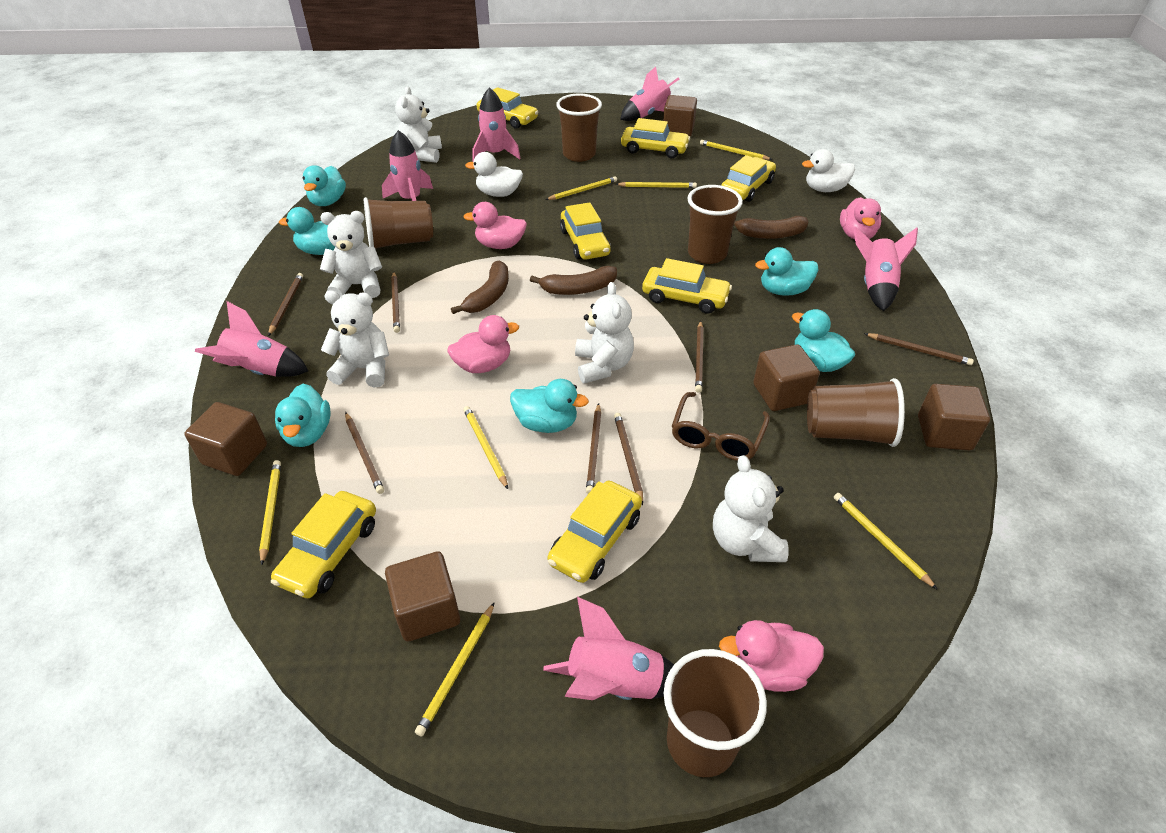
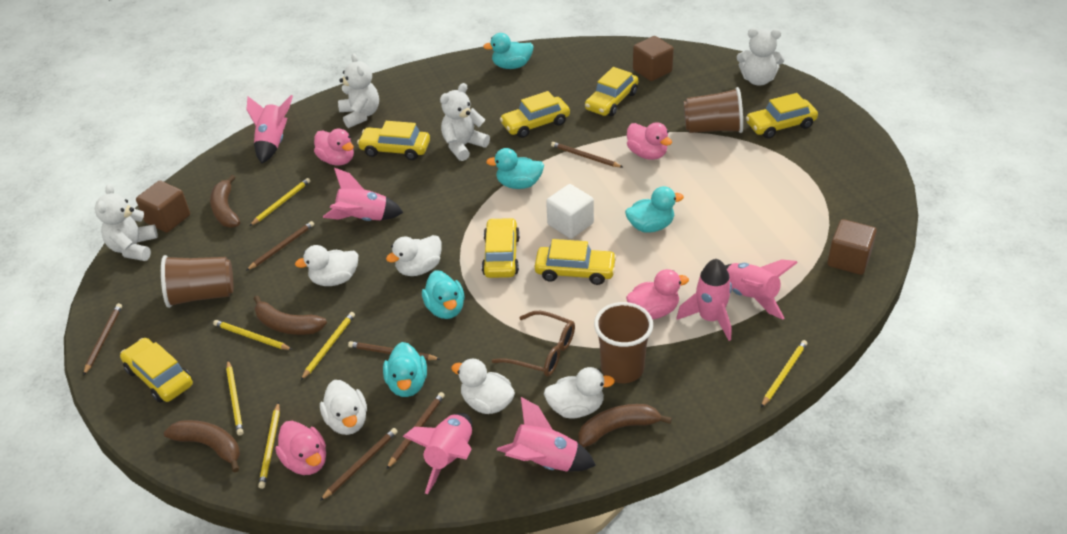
brown banana: 3 -> 4
brown cube: 5 -> 3
brown cup: 5 -> 3
brown pencil: 7 -> 6
turquoise duck: 6 -> 5
white cube: 0 -> 1
white duck: 2 -> 5
white teddy bear: 5 -> 4
yellow pencil: 7 -> 6

